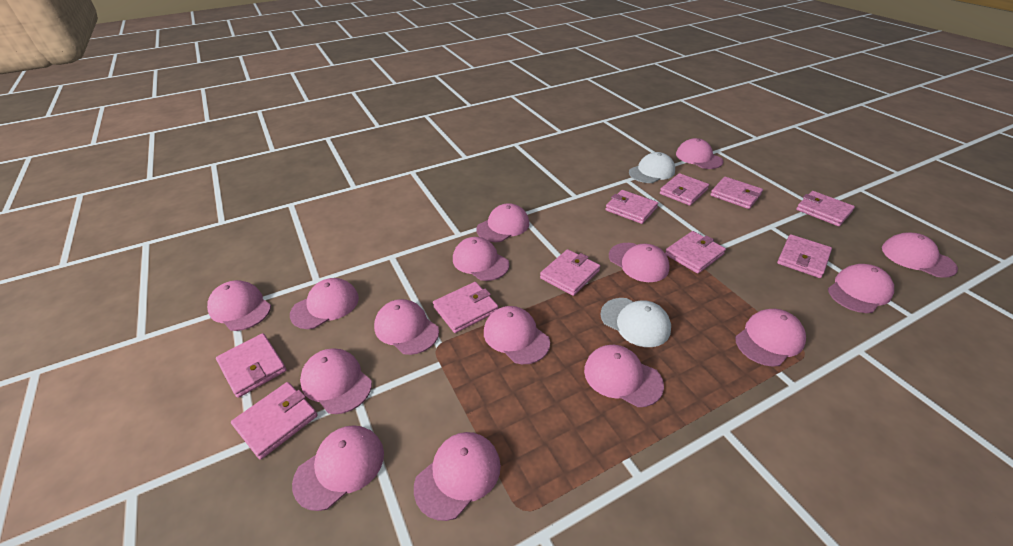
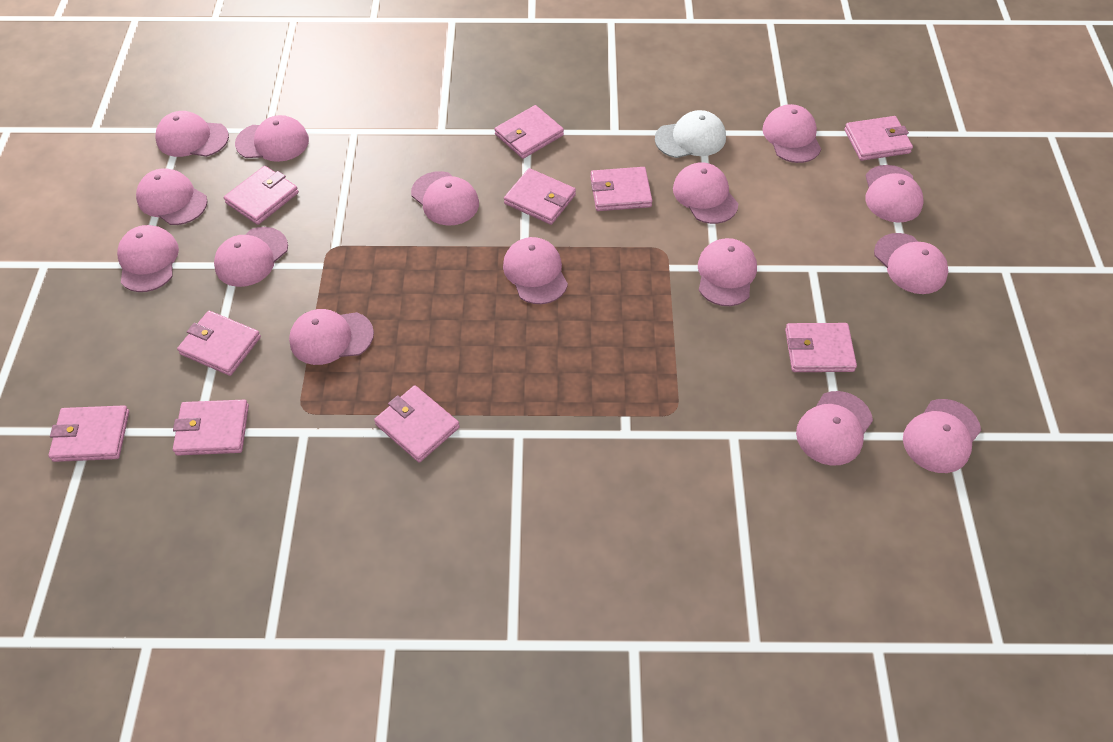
white cap: 2 -> 1

